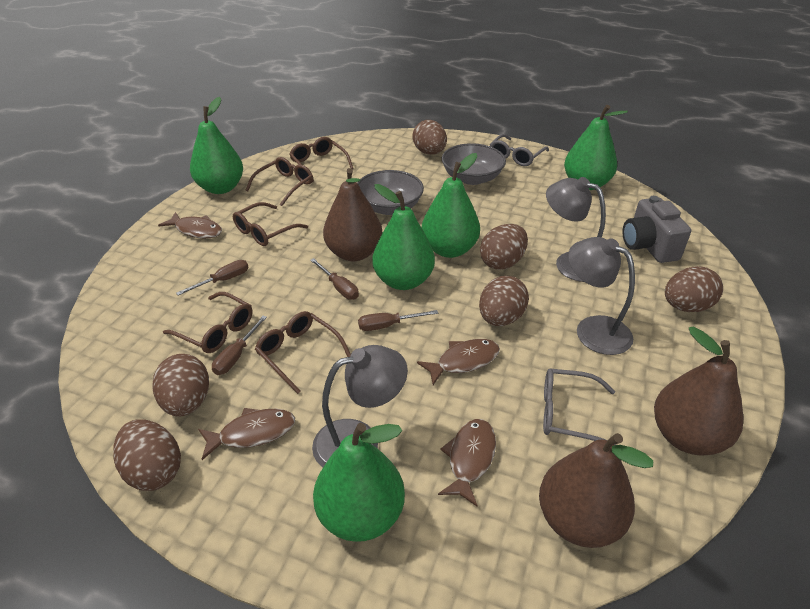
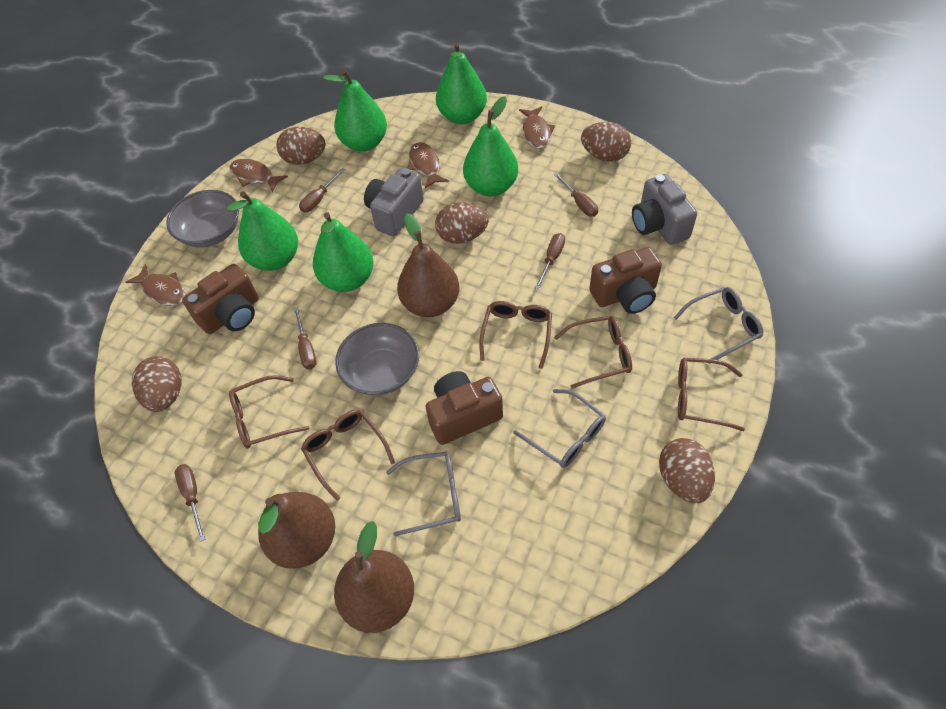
brown camera: 0 -> 3
brown egg: 6 -> 5
brown screwdriver: 4 -> 5
grey camera: 1 -> 2
grey glasses: 2 -> 3
grey lamp: 3 -> 0

